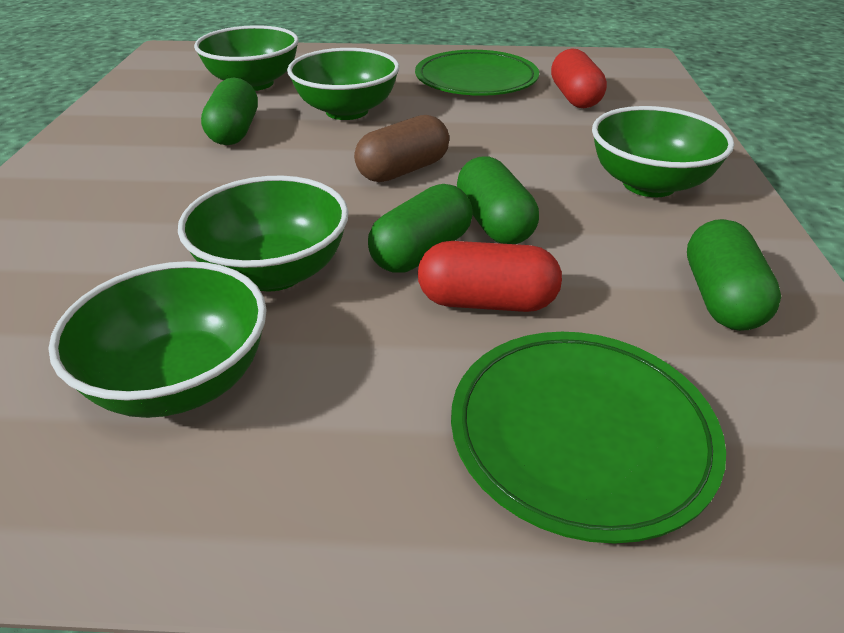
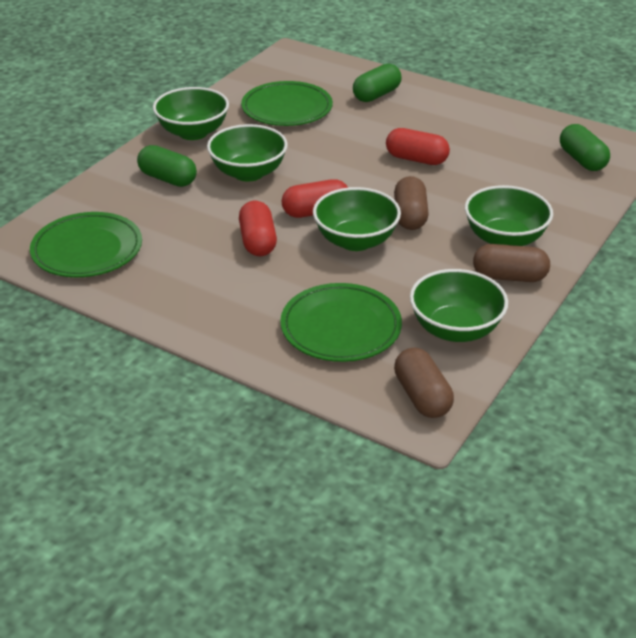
brown capsule: 1 -> 3
green capsule: 4 -> 3
green plate: 2 -> 3
red capsule: 2 -> 3

